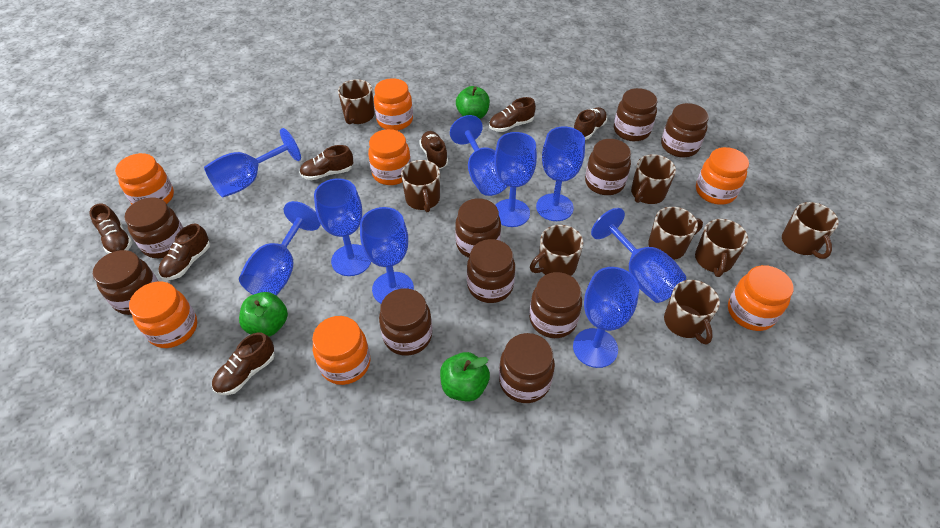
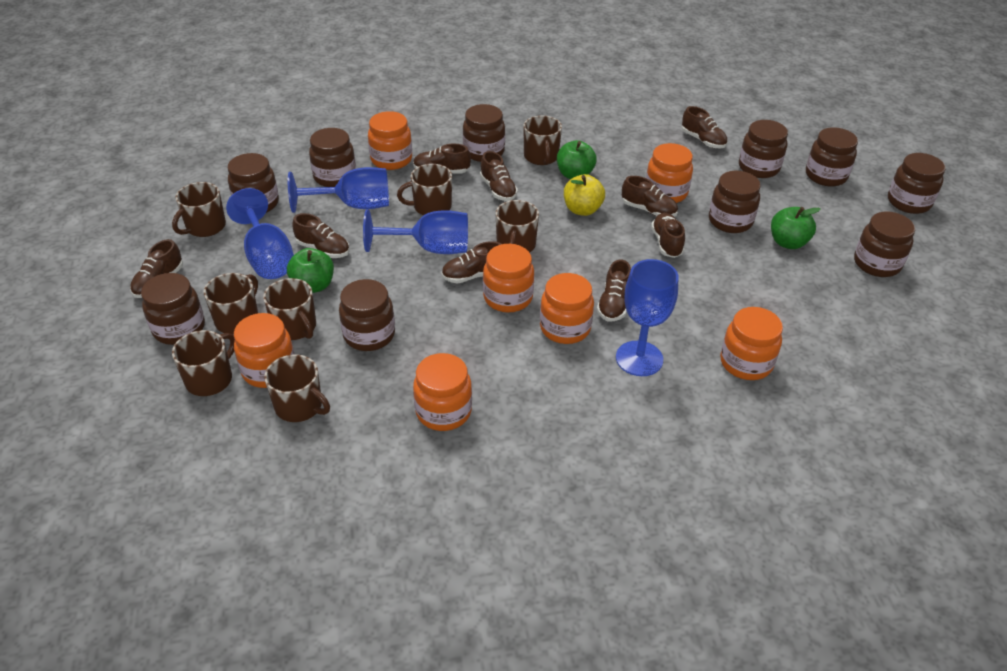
blue goblet: 9 -> 4
brown shoe: 7 -> 9
yellow apple: 0 -> 1

